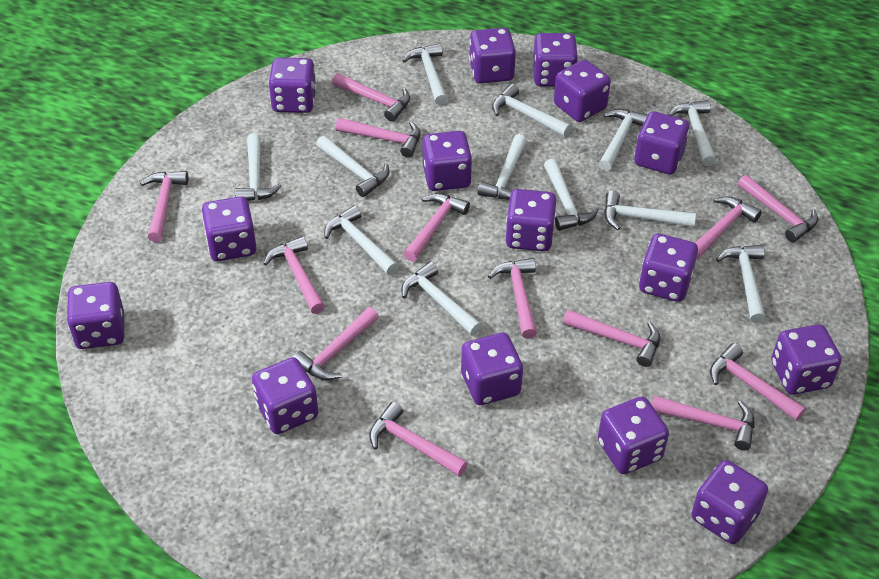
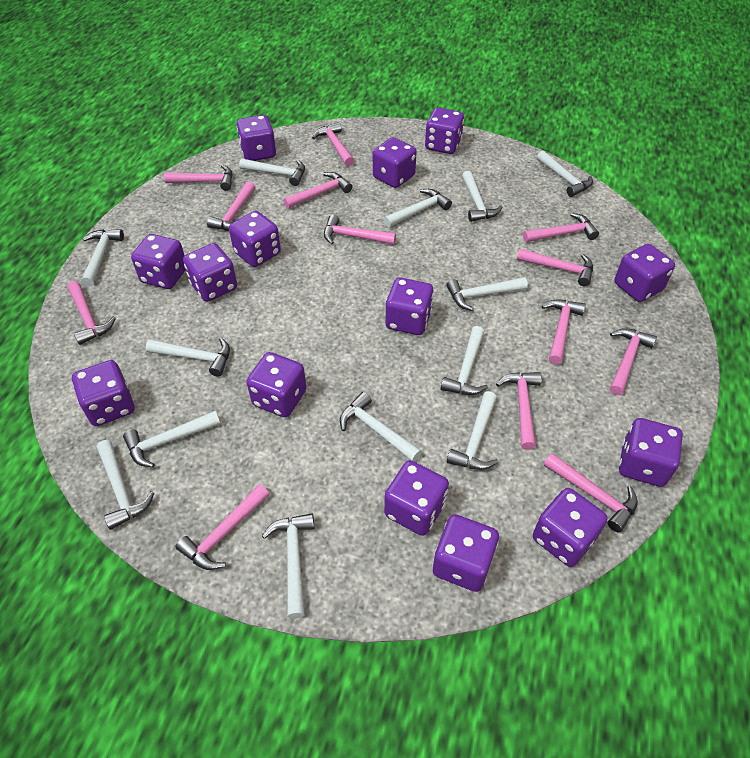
purple dice: 15 -> 14
white hammer: 12 -> 13

